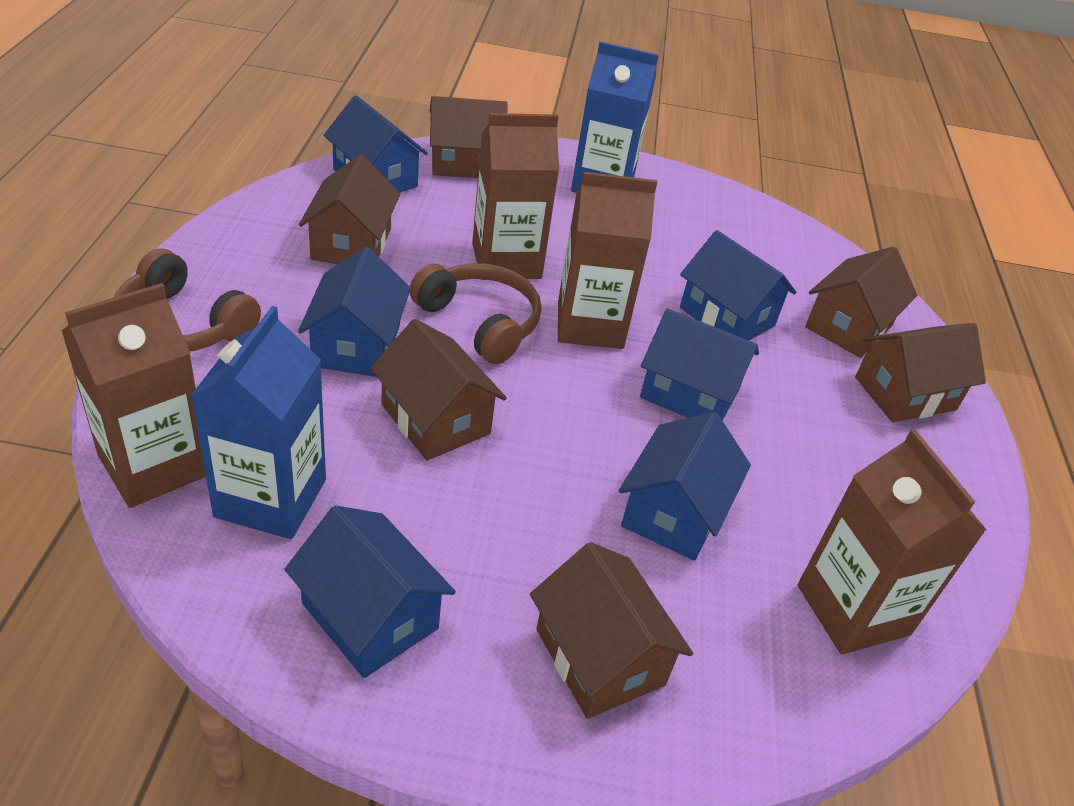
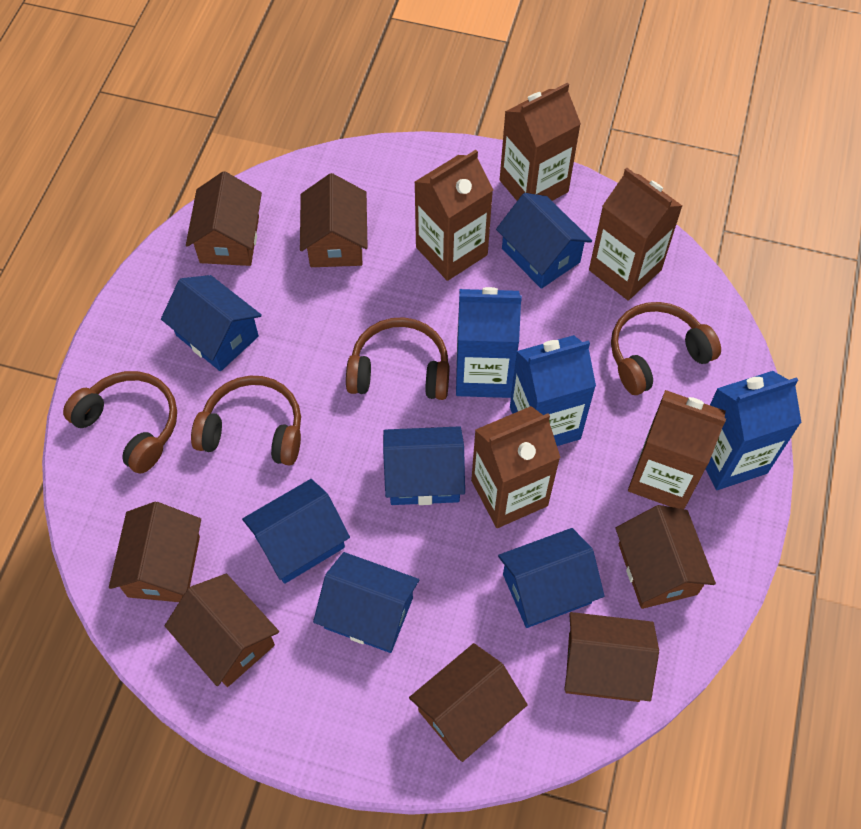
blue carton: 2 -> 3
brown carton: 4 -> 5
brown headphones: 2 -> 4
brown house: 6 -> 7

